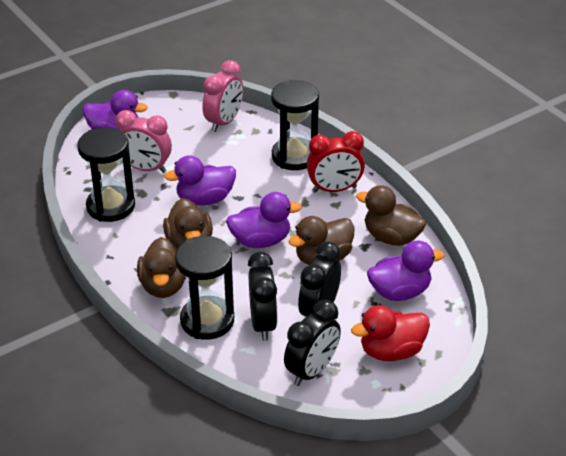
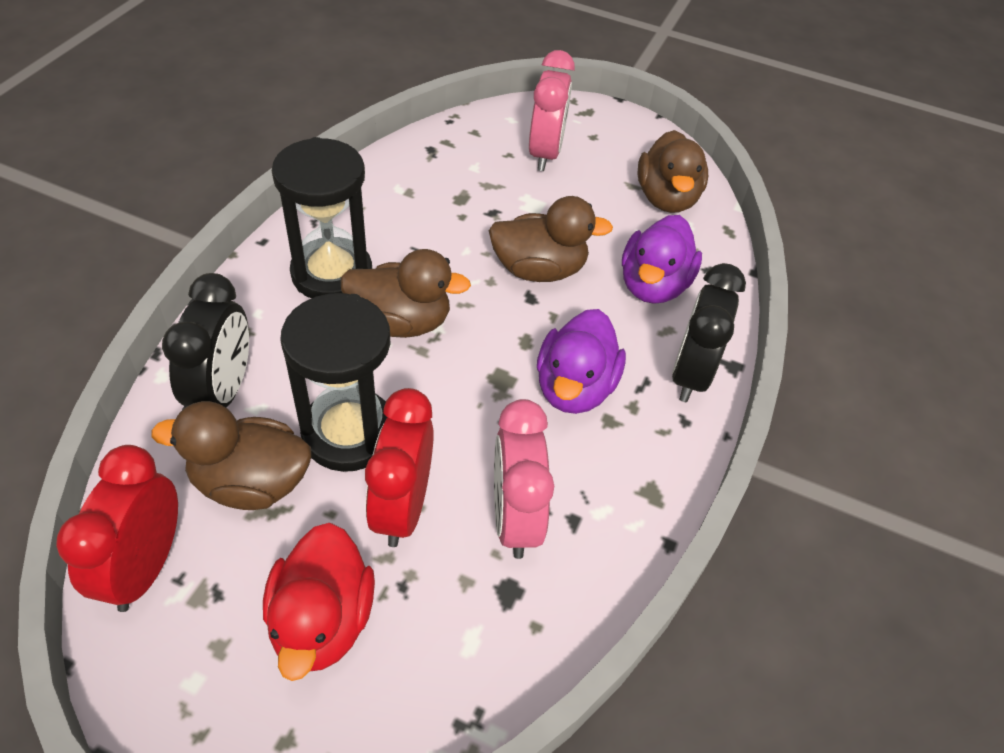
black clock: 3 -> 2
black hourglass: 3 -> 2
purple duck: 4 -> 2
red clock: 1 -> 2

